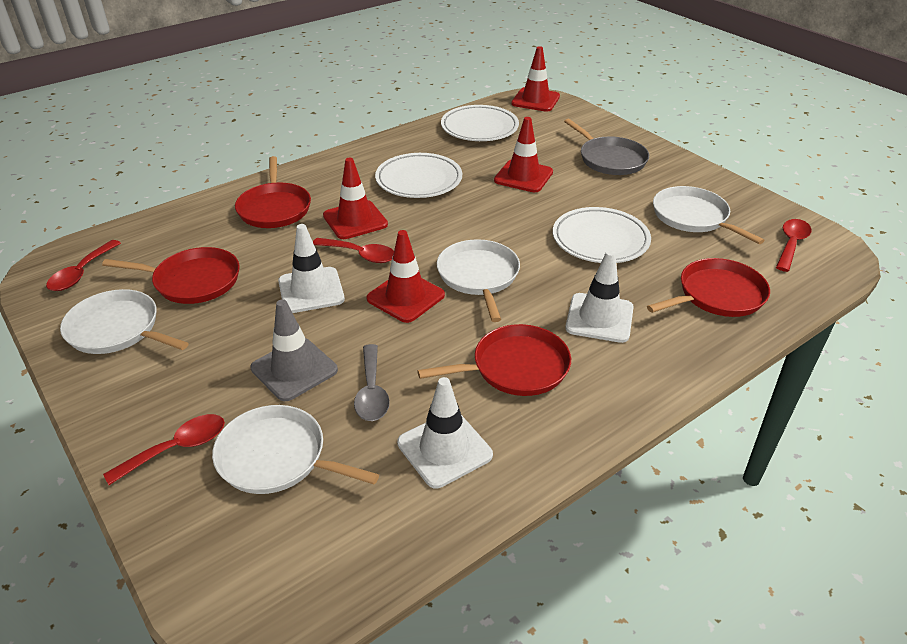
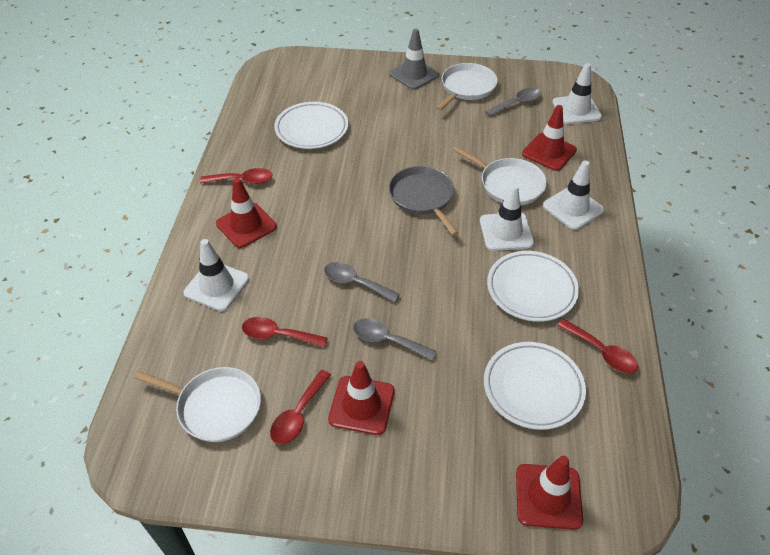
grey spoon: 1 -> 3
red pan: 4 -> 0
white pan: 4 -> 3
white traffic cone: 3 -> 4

